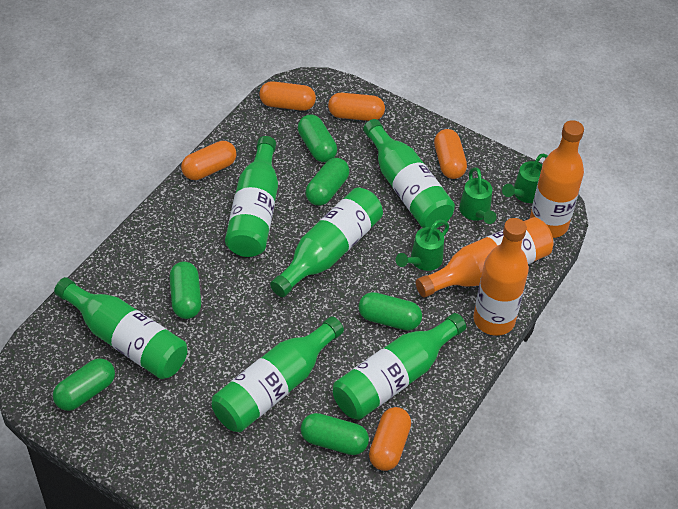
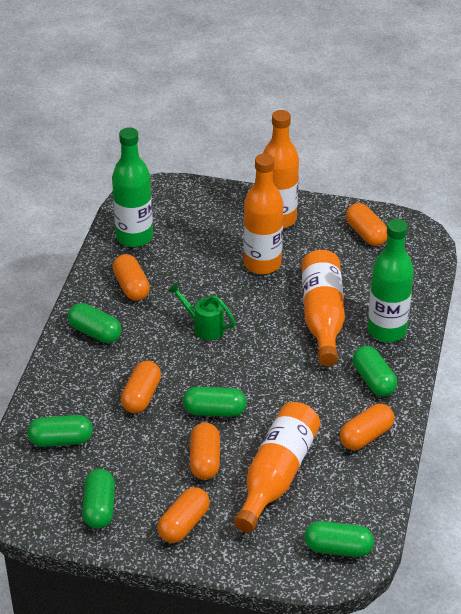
green bottle: 6 -> 2
green watering can: 3 -> 1
orange bottle: 3 -> 4
orange capsule: 5 -> 6

